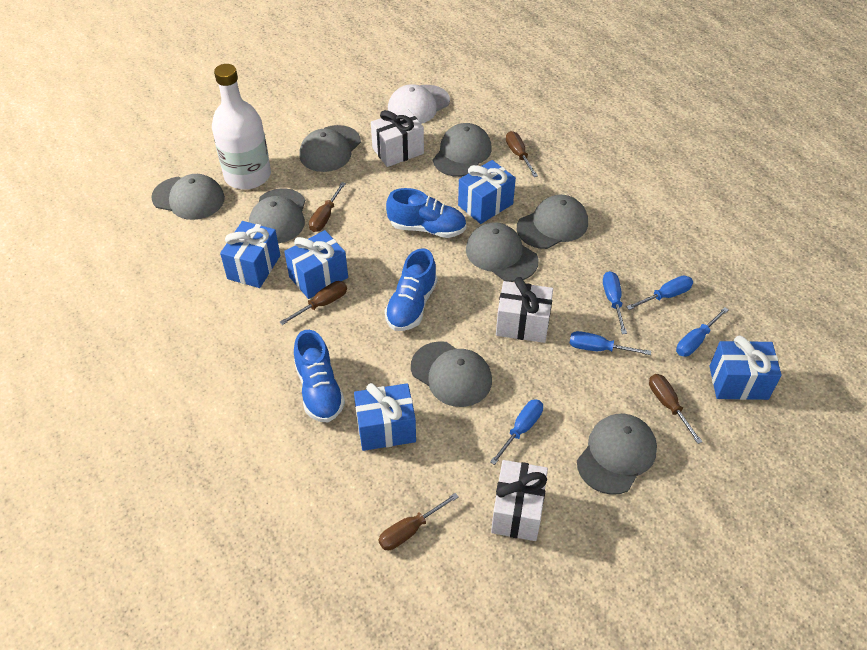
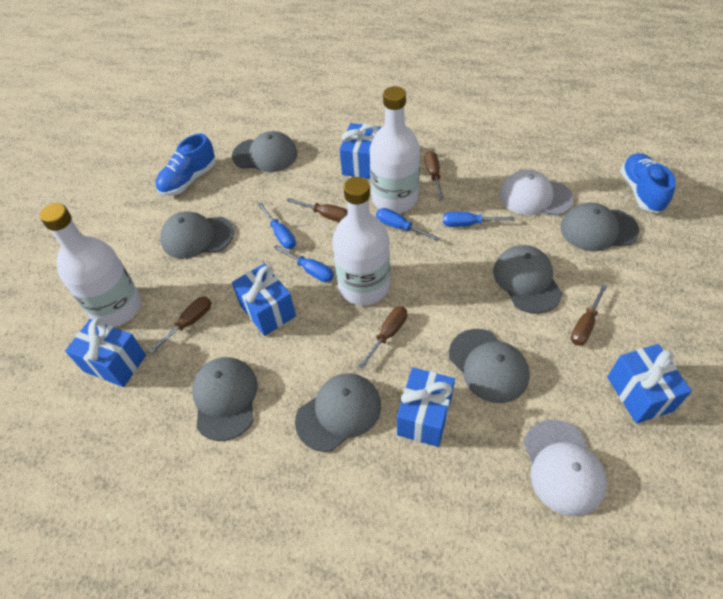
blue screwdriver: 5 -> 4
blue shoe: 3 -> 2
grey cap: 8 -> 7
white bottle: 1 -> 3
white cap: 1 -> 2
white gift: 3 -> 0

